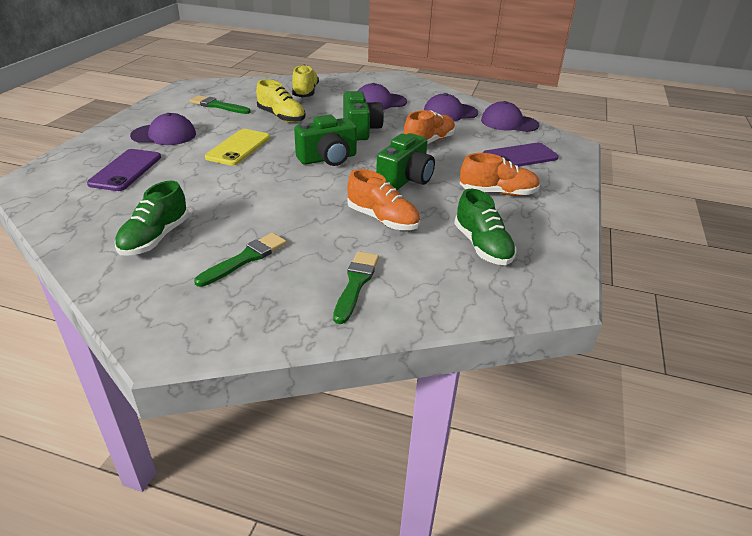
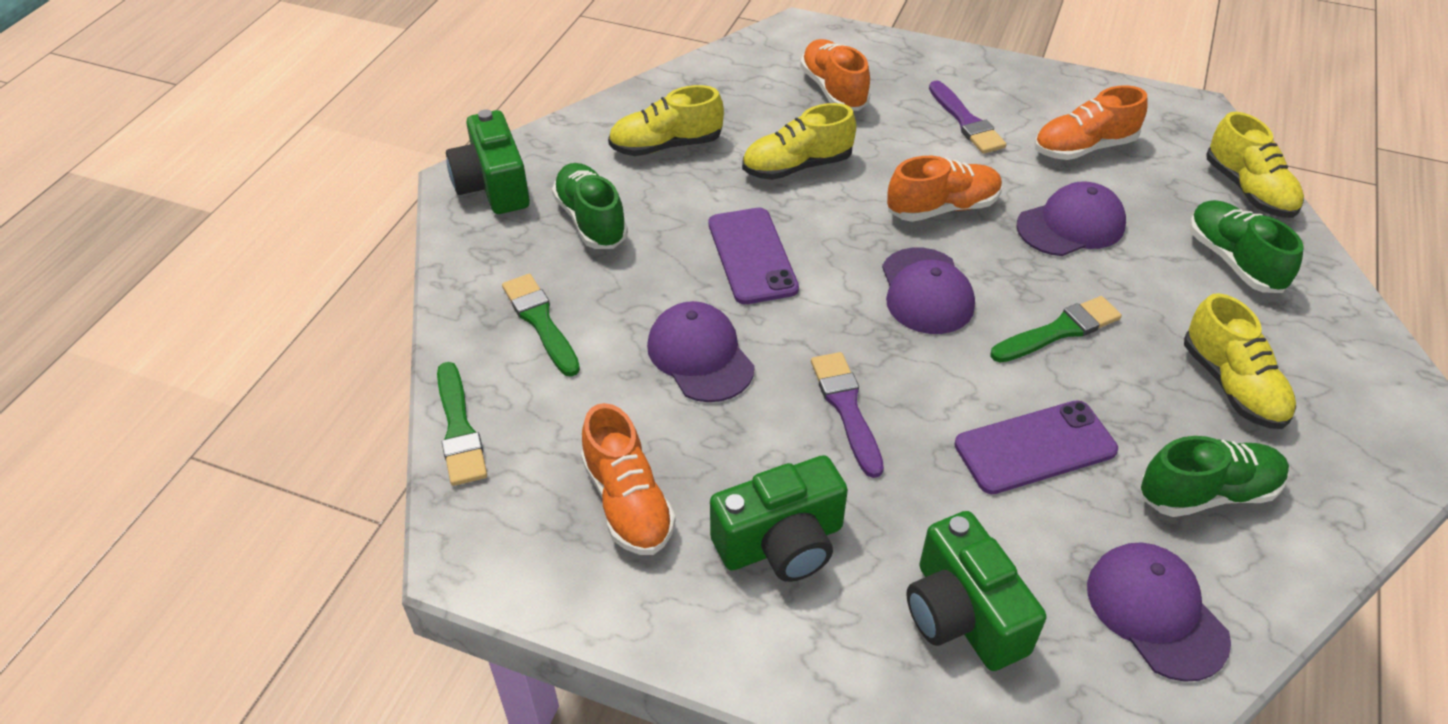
green shoe: 2 -> 3
orange shoe: 3 -> 4
purple brush: 0 -> 2
yellow phone: 1 -> 0
yellow shoe: 2 -> 4

